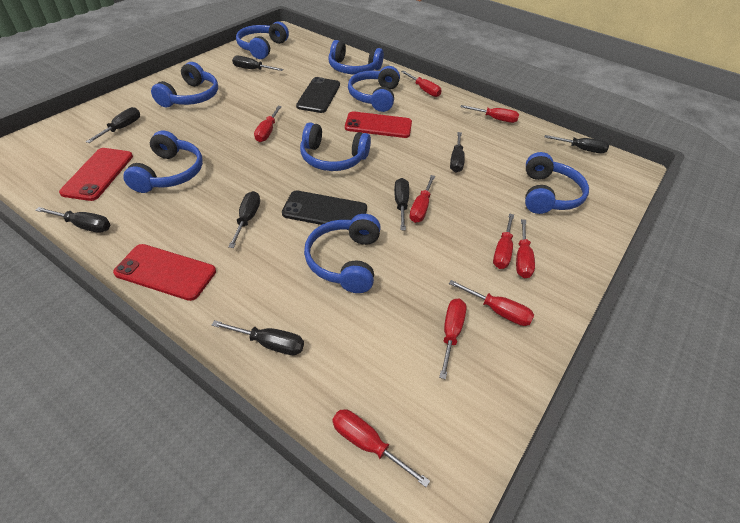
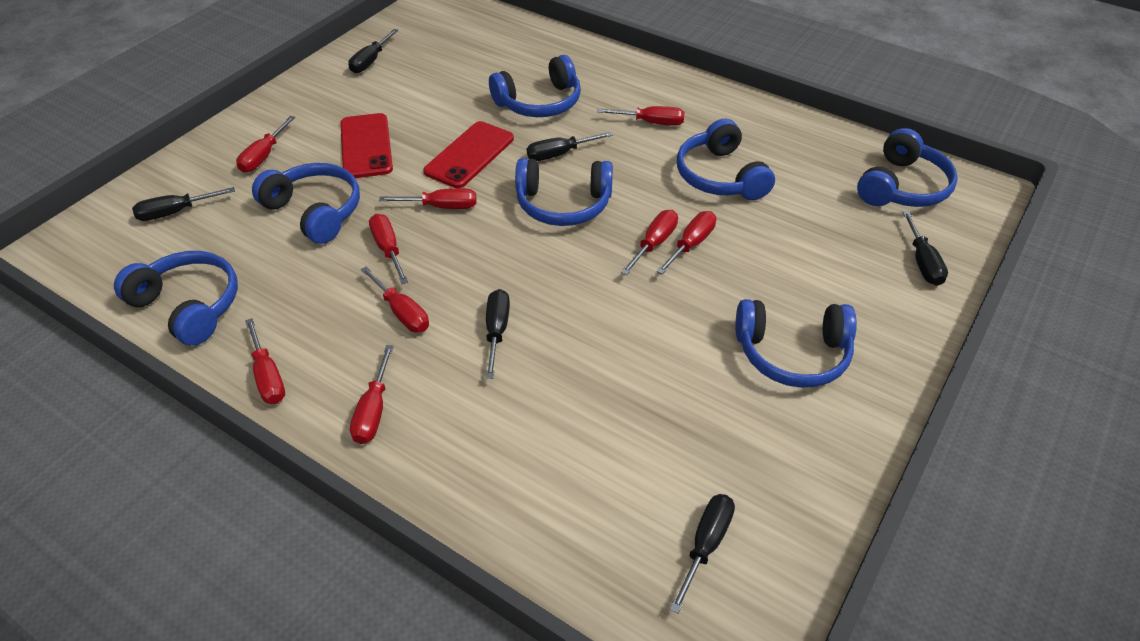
black phone: 2 -> 0
black screwdriver: 8 -> 6
blue headphones: 8 -> 7
red phone: 3 -> 2

